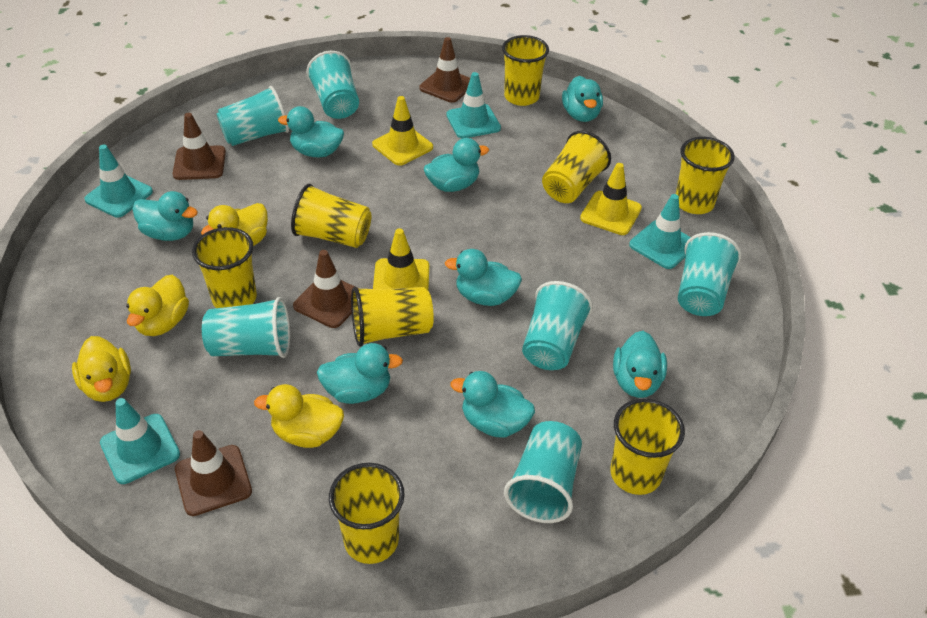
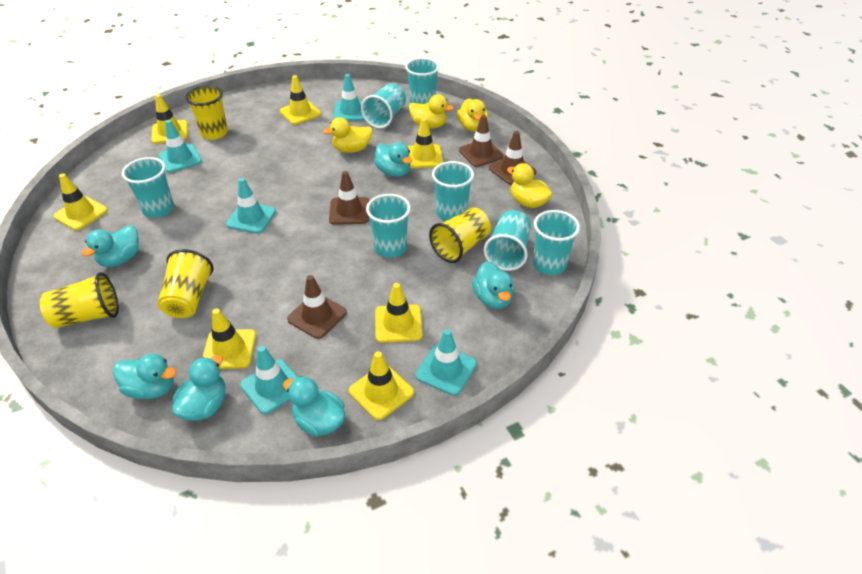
turquoise cup: 6 -> 7
turquoise duck: 8 -> 6
turquoise traffic cone: 4 -> 5
yellow cup: 8 -> 4
yellow traffic cone: 3 -> 7

